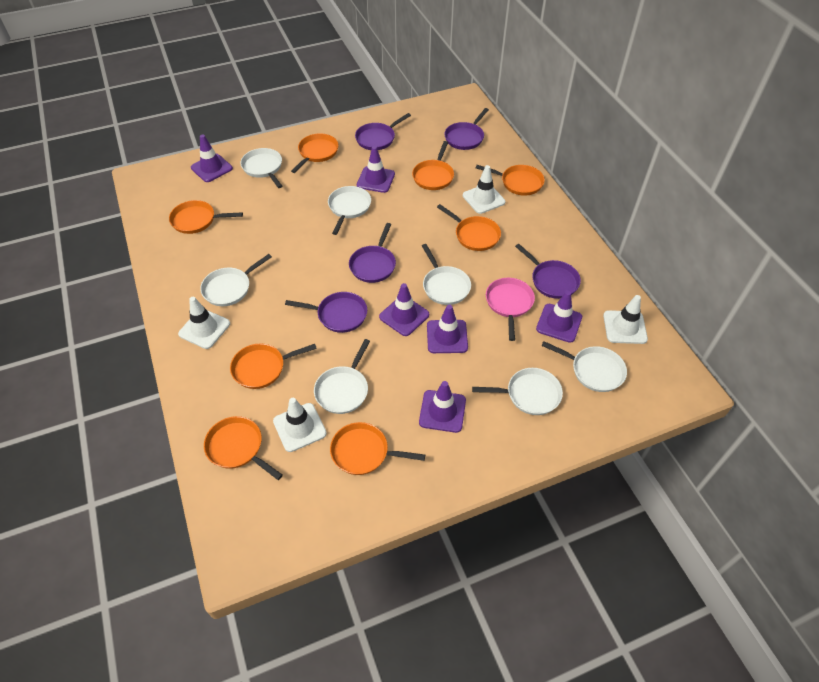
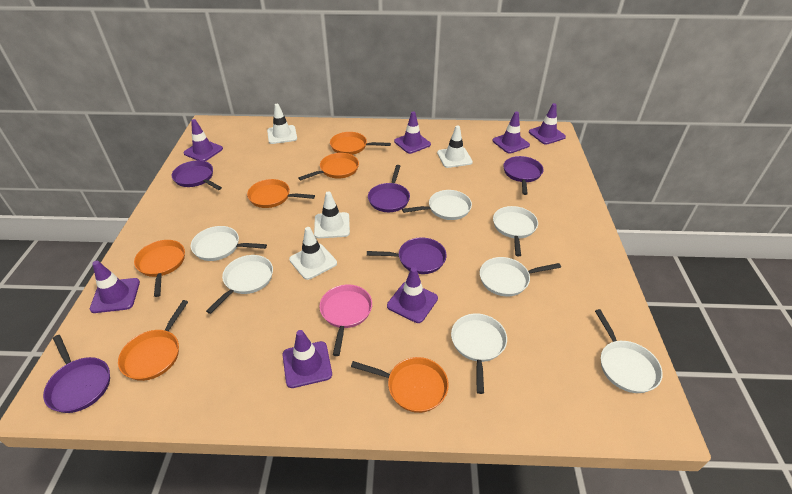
orange pan: 8 -> 6
purple traffic cone: 6 -> 7

